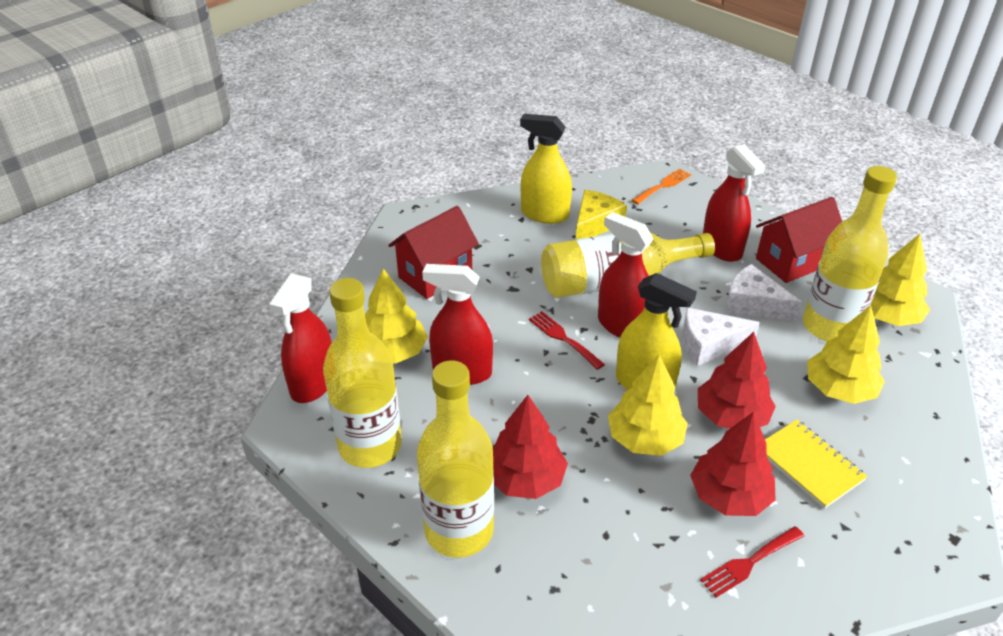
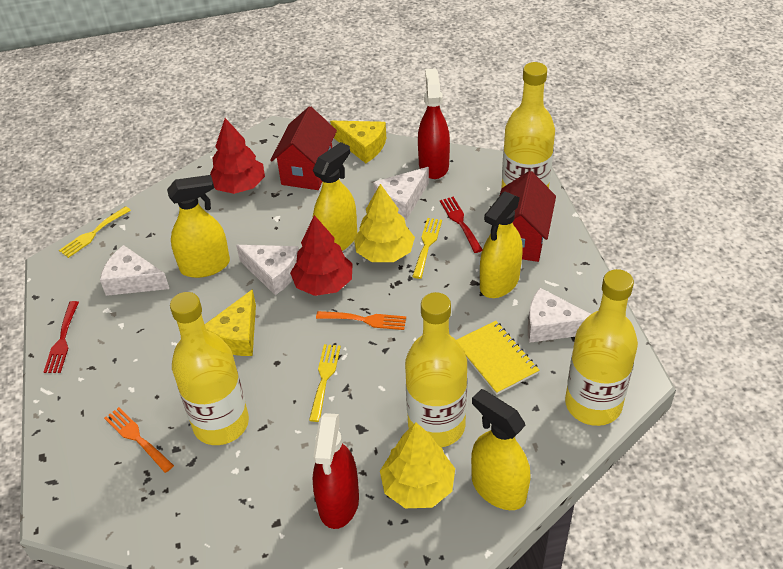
orange fork: 1 -> 2
red spray bottle: 4 -> 2
red tree: 3 -> 2
white cheese: 2 -> 4
yellow cheese: 1 -> 2
yellow fork: 0 -> 3
yellow spray bottle: 2 -> 4
yellow tree: 4 -> 2

